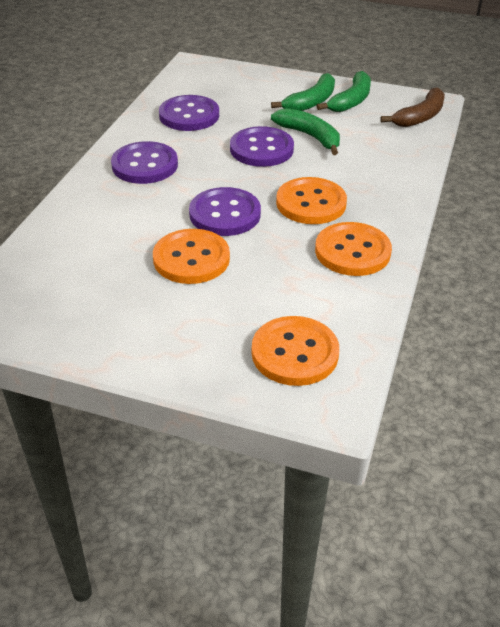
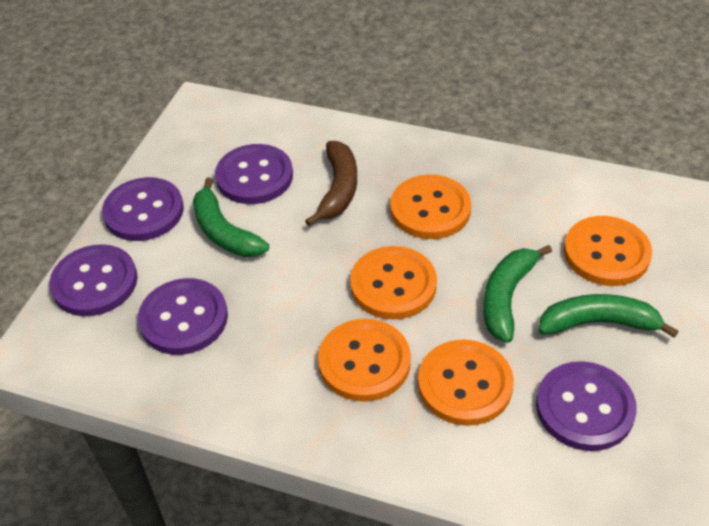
orange button: 4 -> 5
purple button: 4 -> 5

